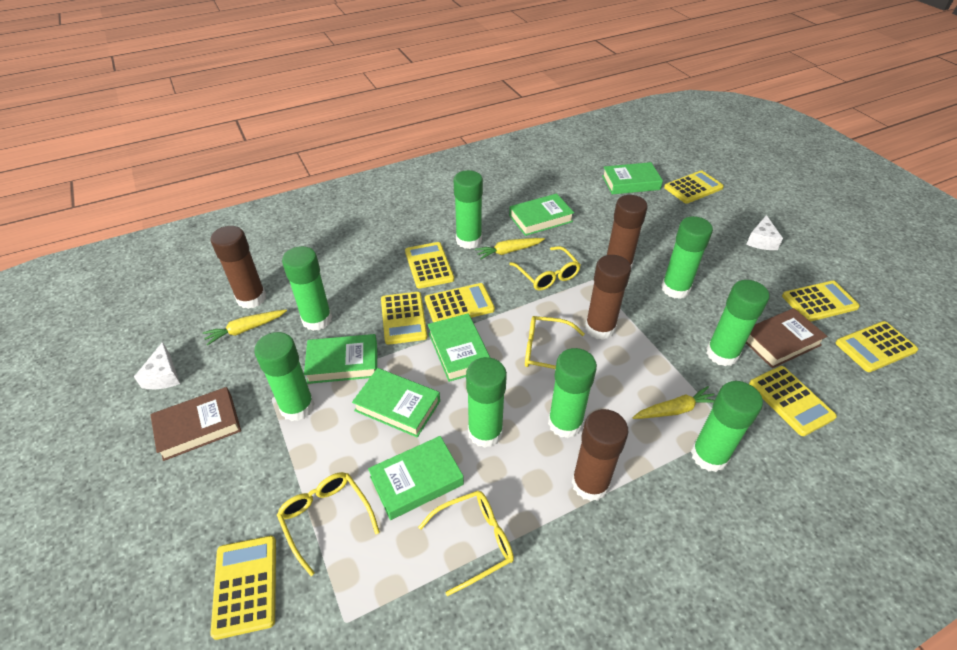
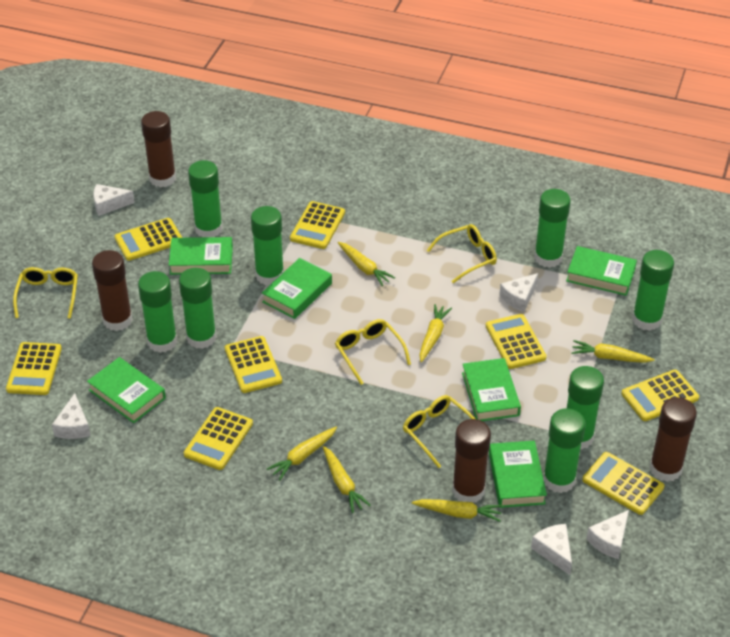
brown book: 2 -> 0
white cheese: 2 -> 5
yellow carrot: 3 -> 6

